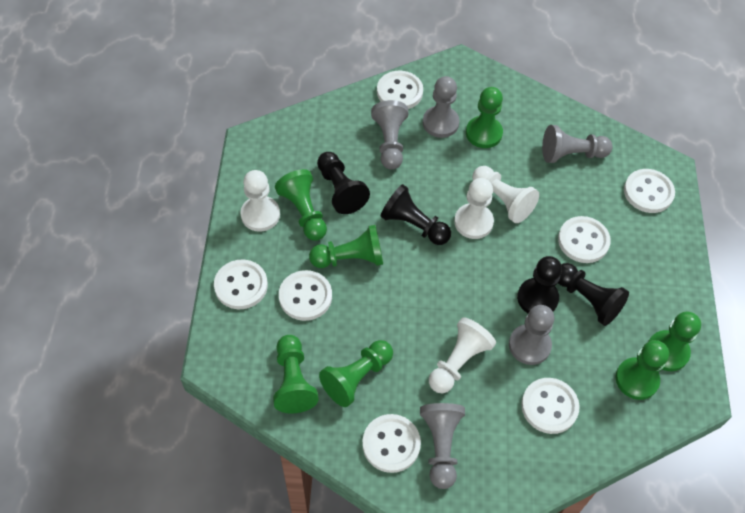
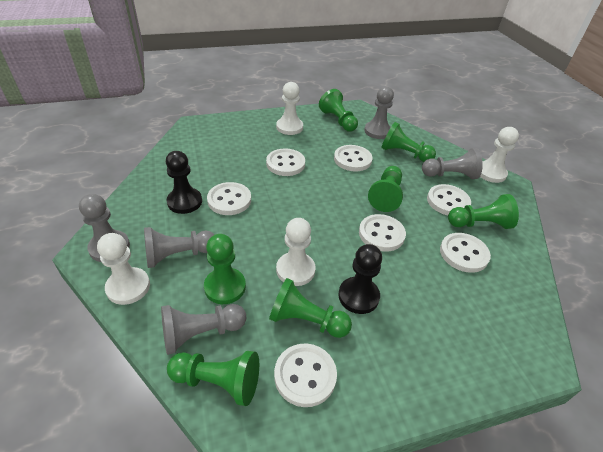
black pawn: 4 -> 2

